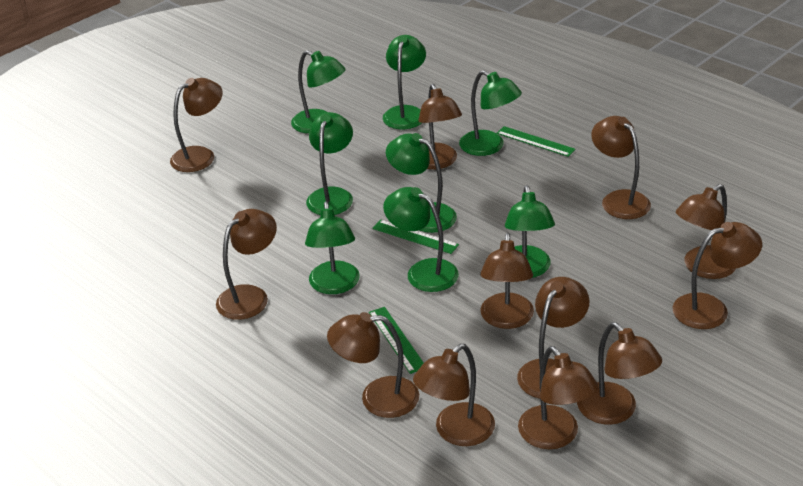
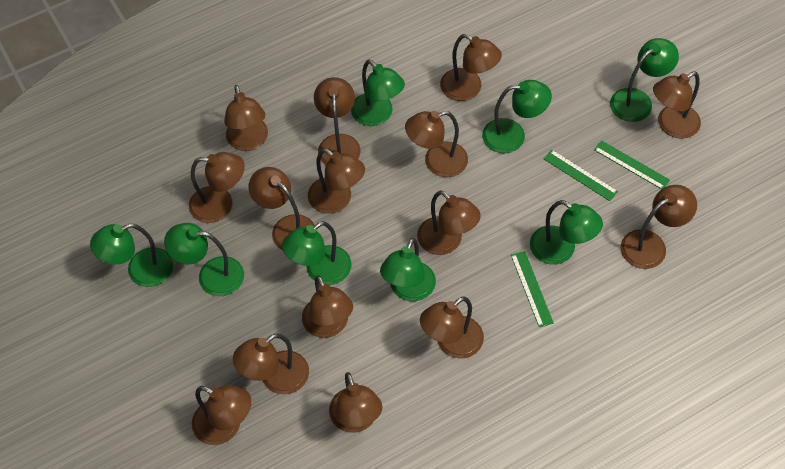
brown lamp: 12 -> 15

